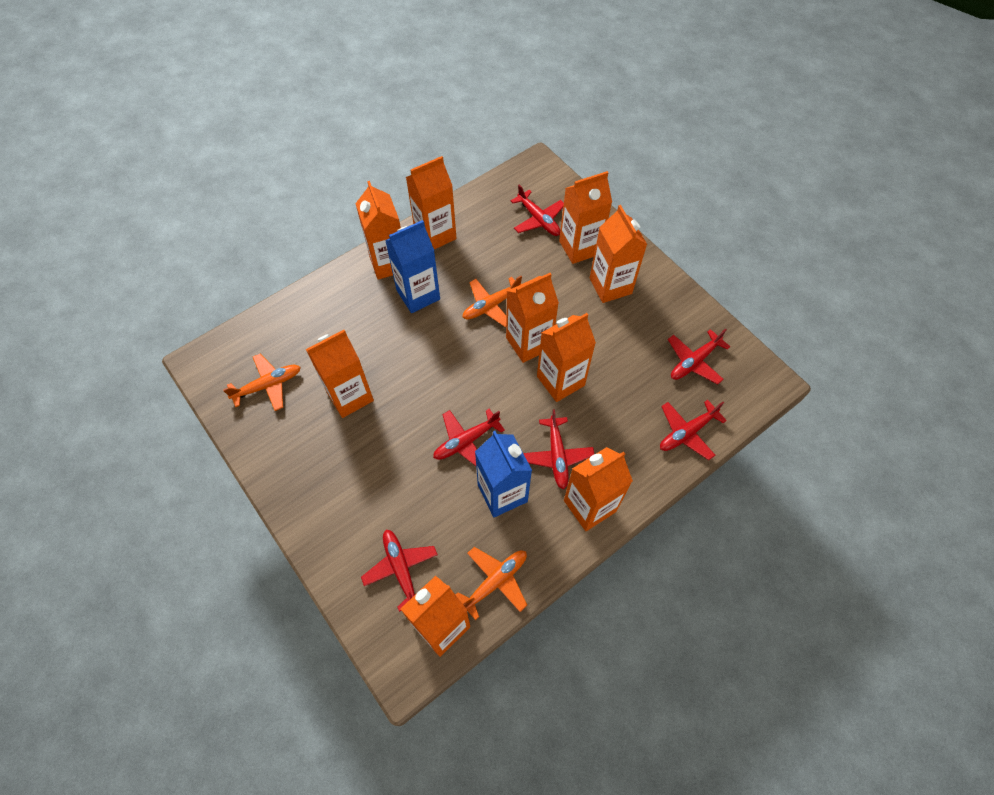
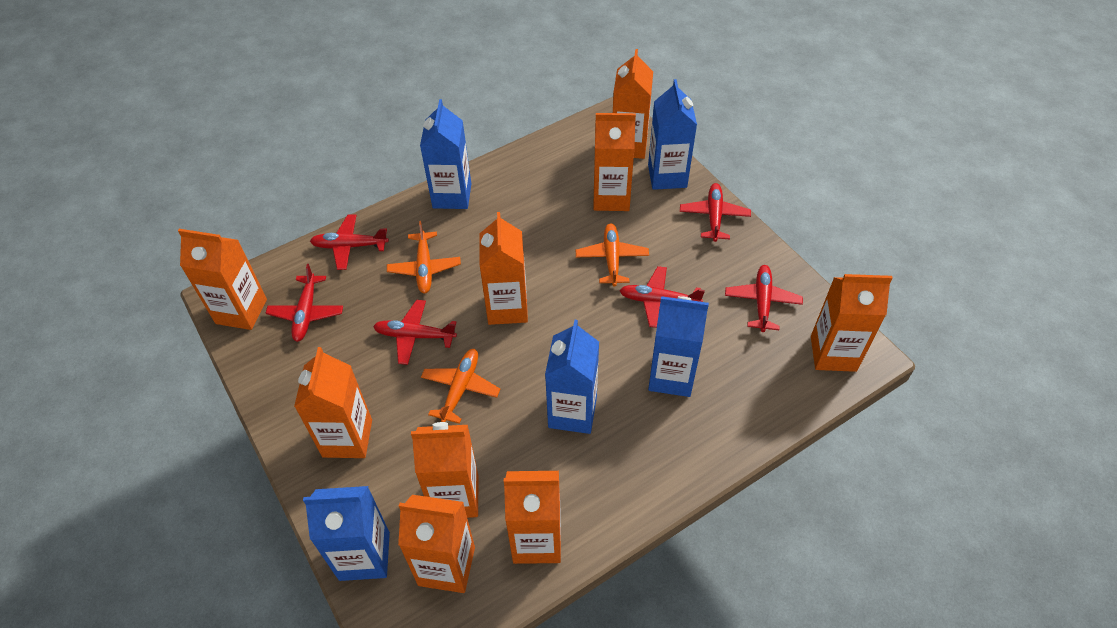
blue carton: 2 -> 5

